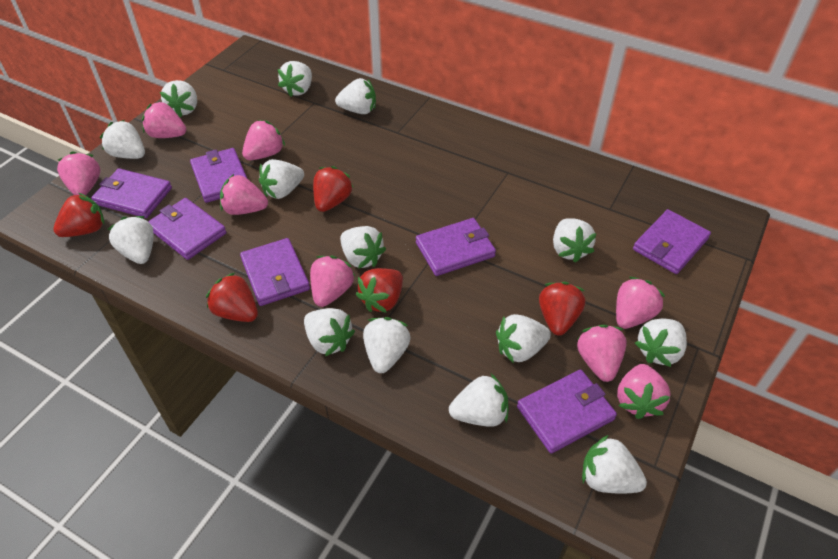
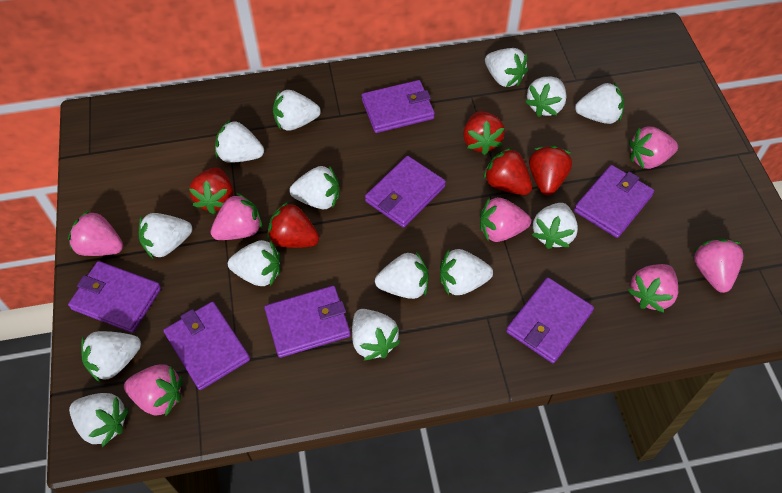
pink strawberry: 8 -> 7

